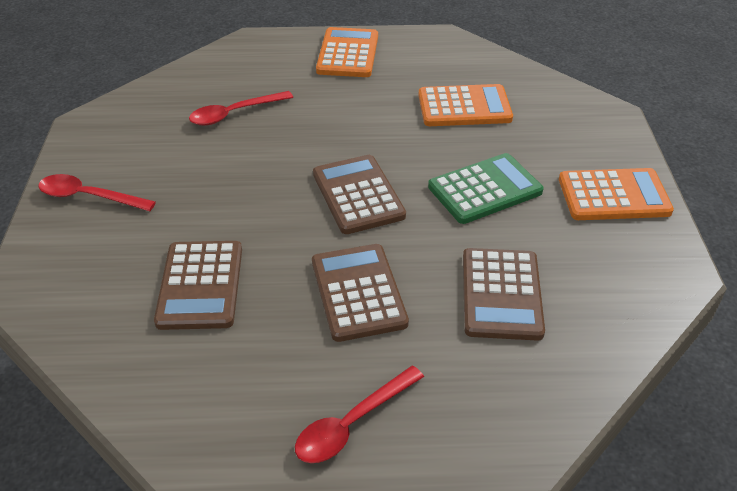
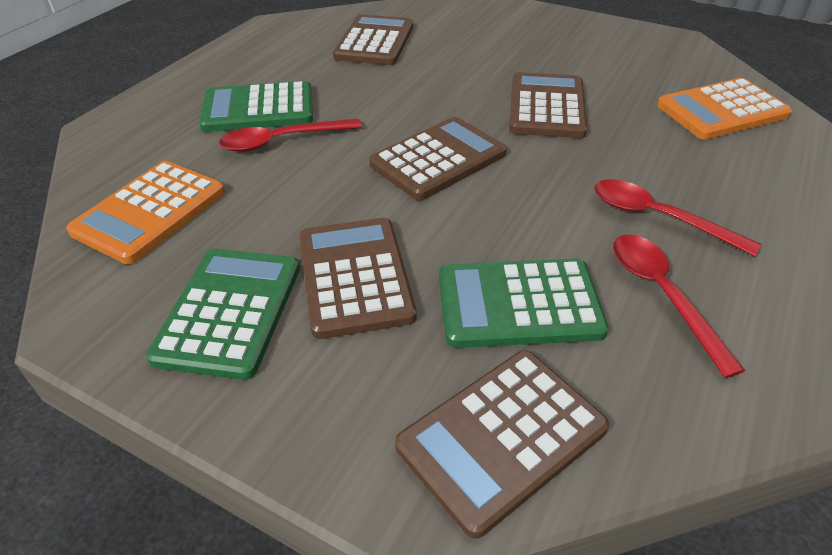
brown calculator: 4 -> 5
green calculator: 1 -> 3
orange calculator: 3 -> 2

